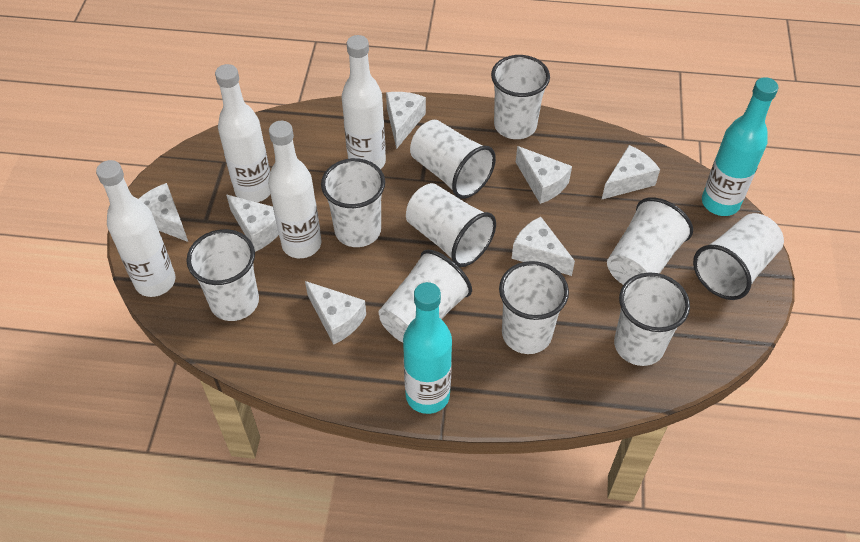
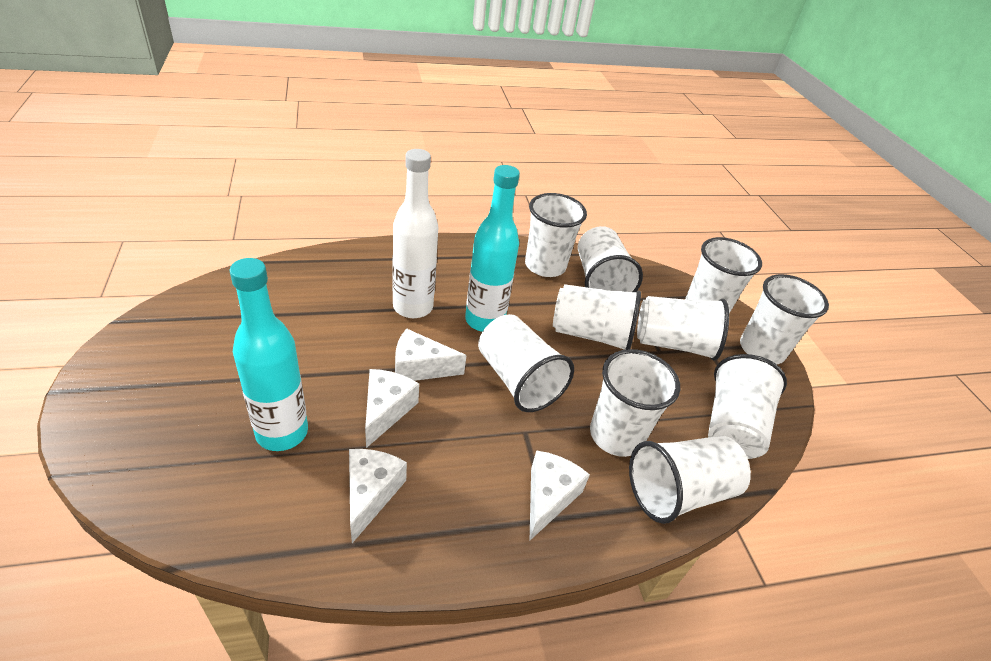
white bottle: 4 -> 1
white cheese: 7 -> 4

